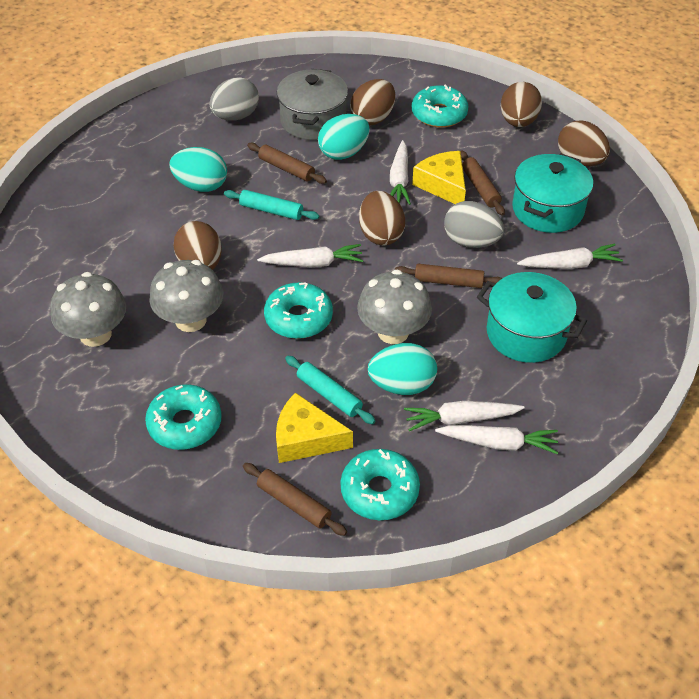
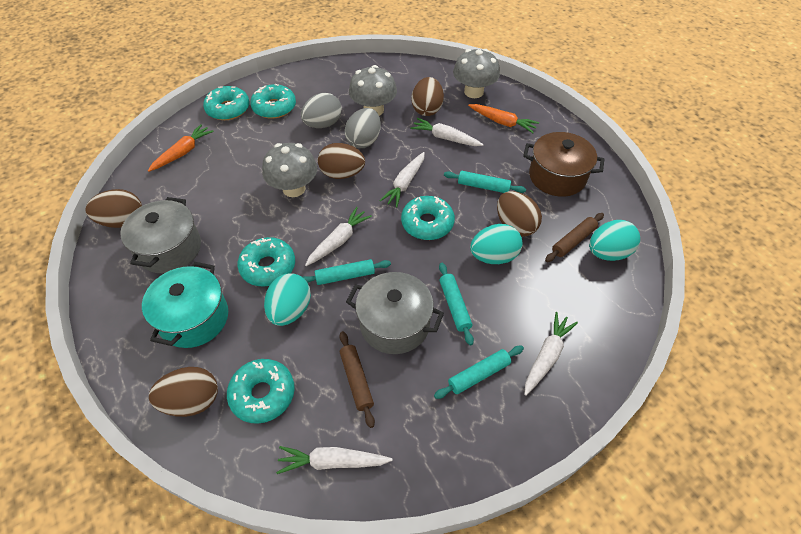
brown pot: 0 -> 1
brown rolling pin: 4 -> 2
grey pot: 1 -> 2
orange carrot: 0 -> 2
turquoise donut: 4 -> 5
turquoise pot: 2 -> 1
turquoise rolling pin: 2 -> 4
yellow cheese: 2 -> 0

